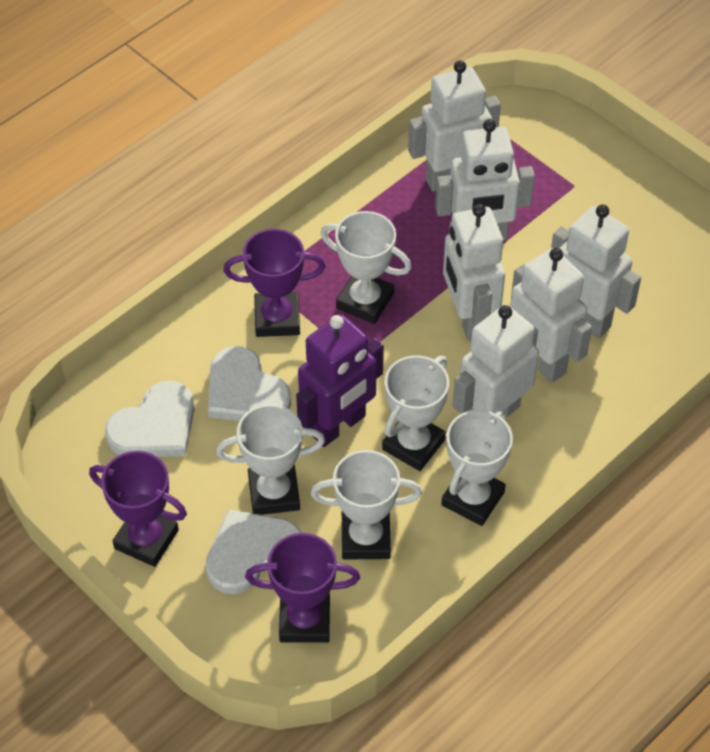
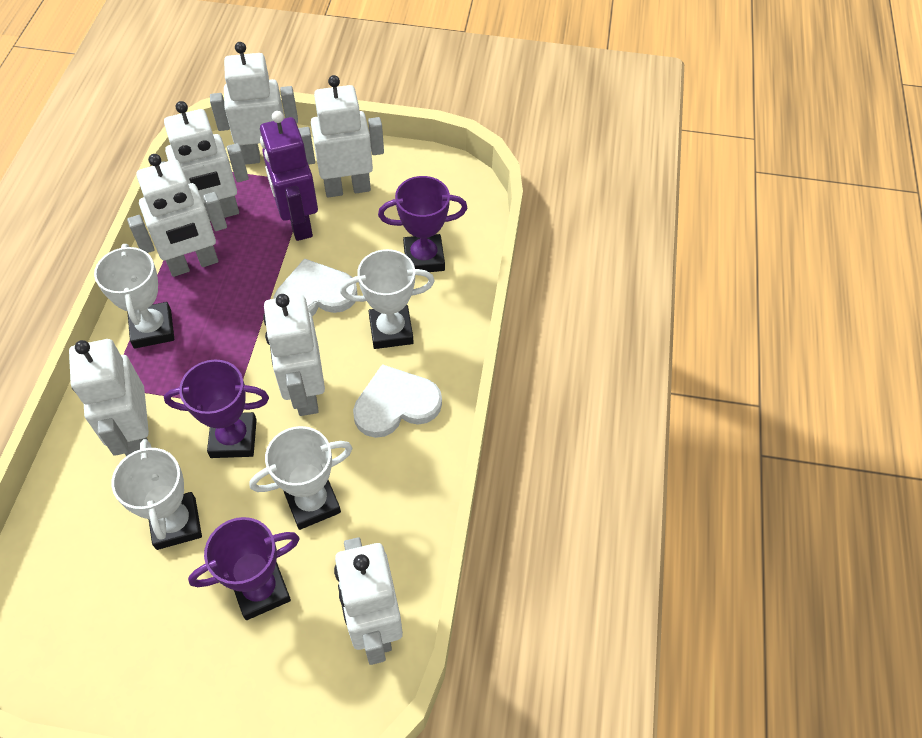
white heart: 3 -> 2
white robot: 6 -> 7
white trophy: 5 -> 4

